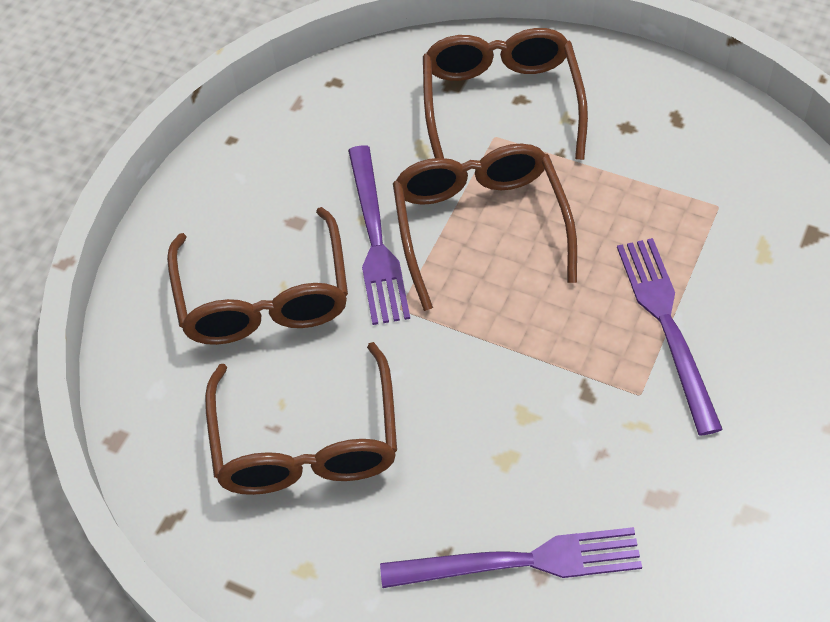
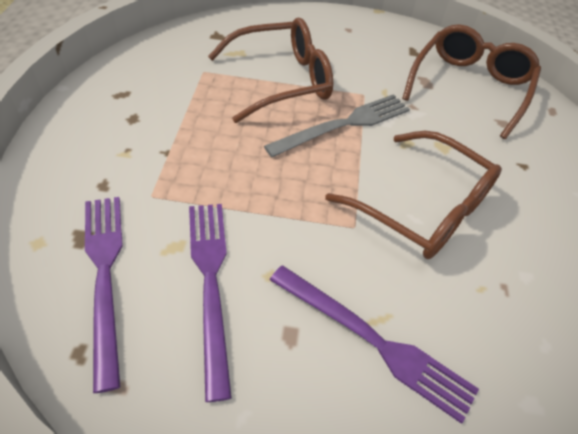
brown glasses: 4 -> 3
grey fork: 0 -> 1

